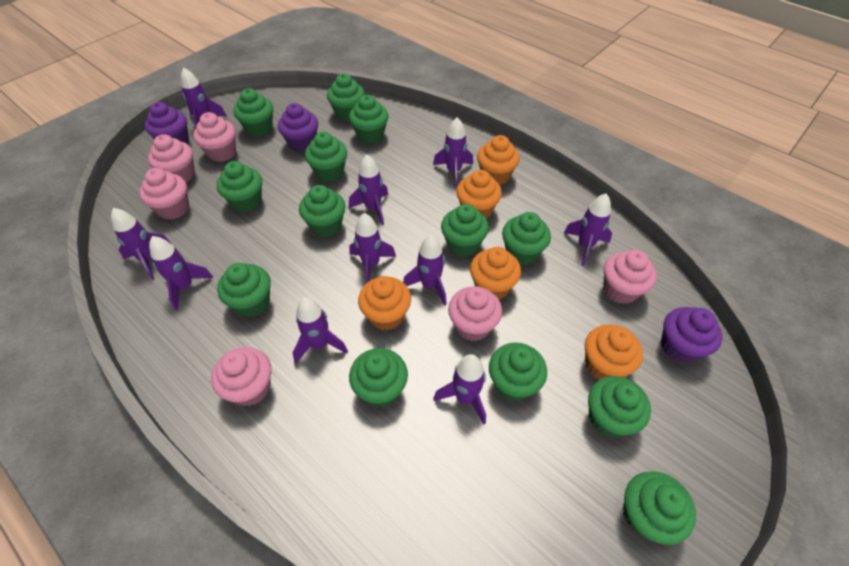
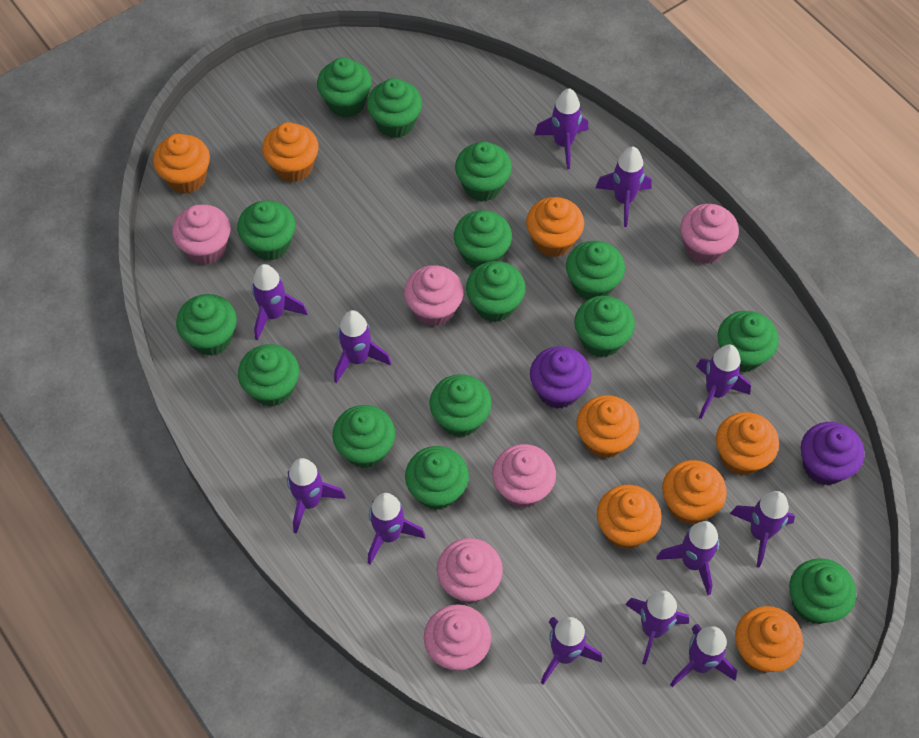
green cupcake: 13 -> 15
orange cupcake: 5 -> 8
purple cupcake: 3 -> 2
purple rocket: 10 -> 12

